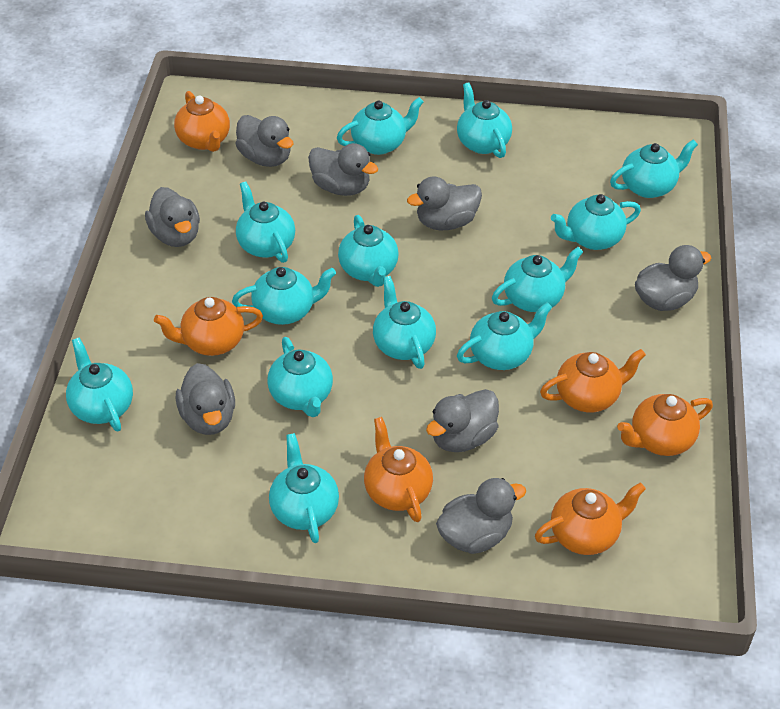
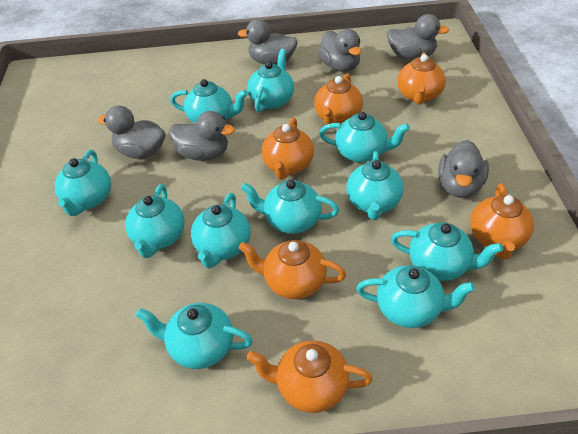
grey duck: 8 -> 6
turquoise teapot: 13 -> 11

